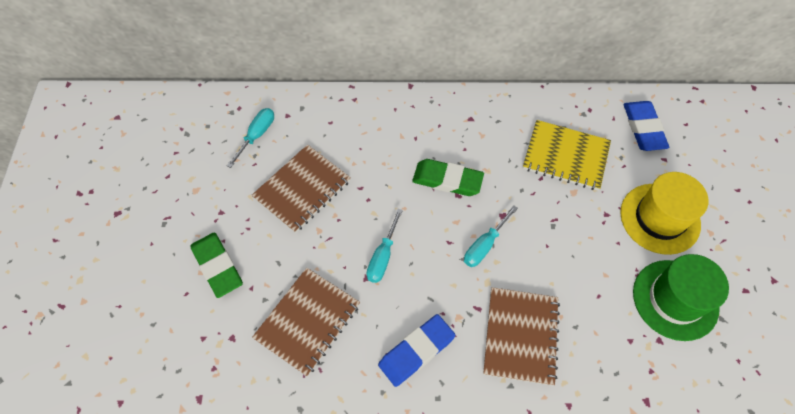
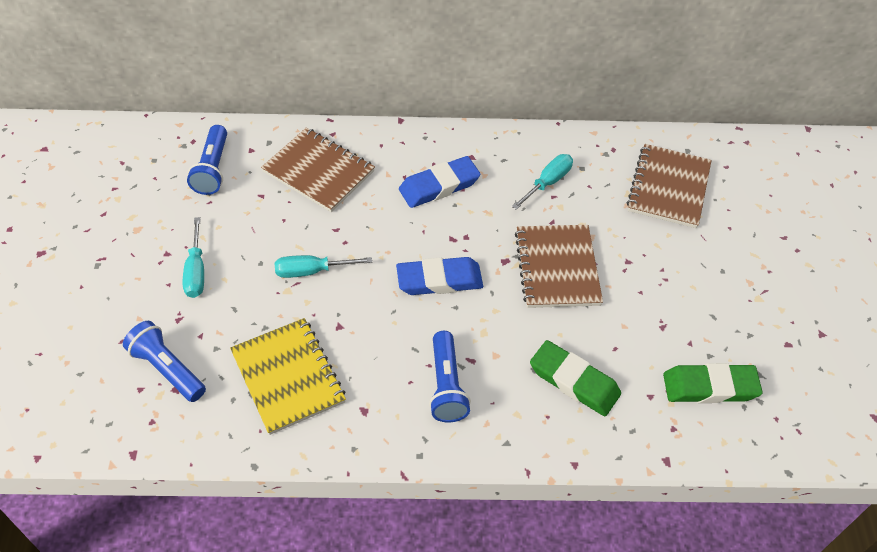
blue flashlight: 0 -> 3
green hat: 1 -> 0
yellow hat: 1 -> 0

